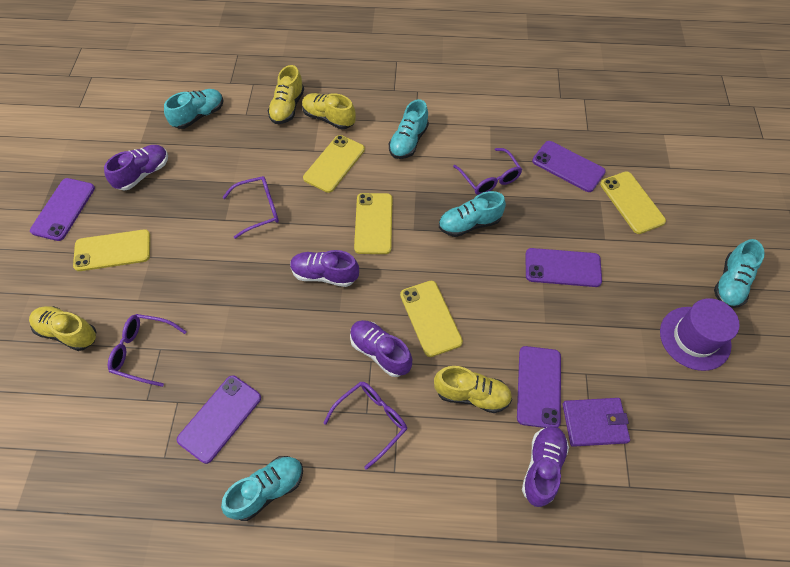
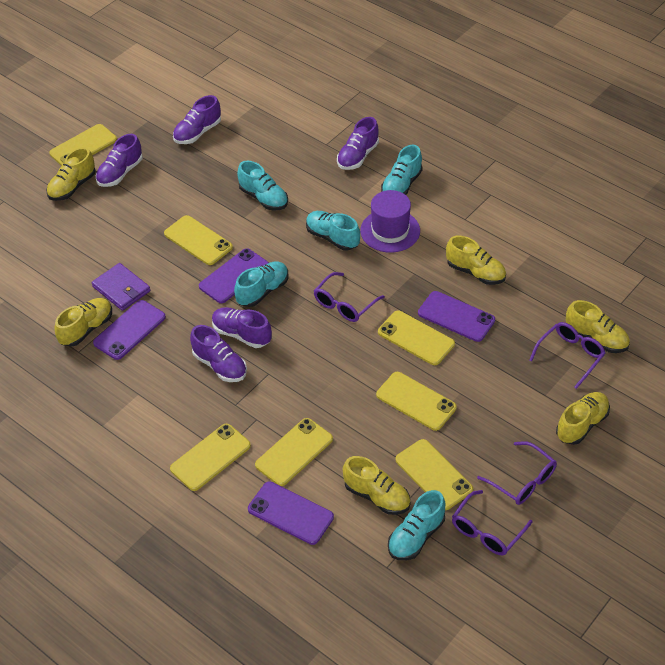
purple phone: 5 -> 4
purple shoe: 4 -> 5
yellow phone: 5 -> 7
yellow shoe: 4 -> 6

